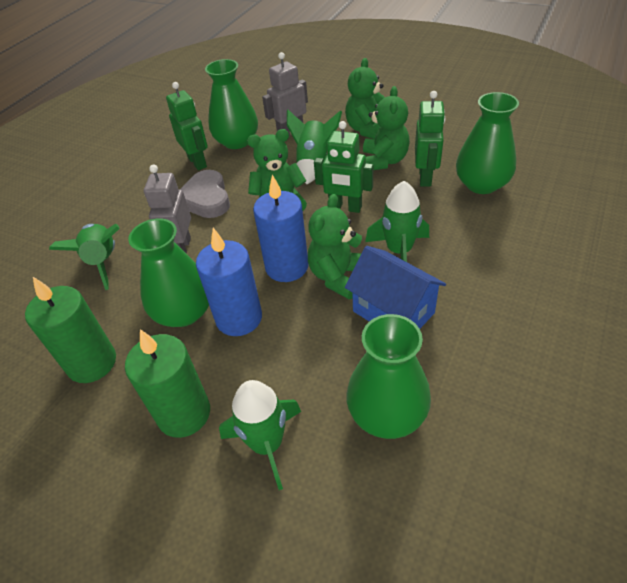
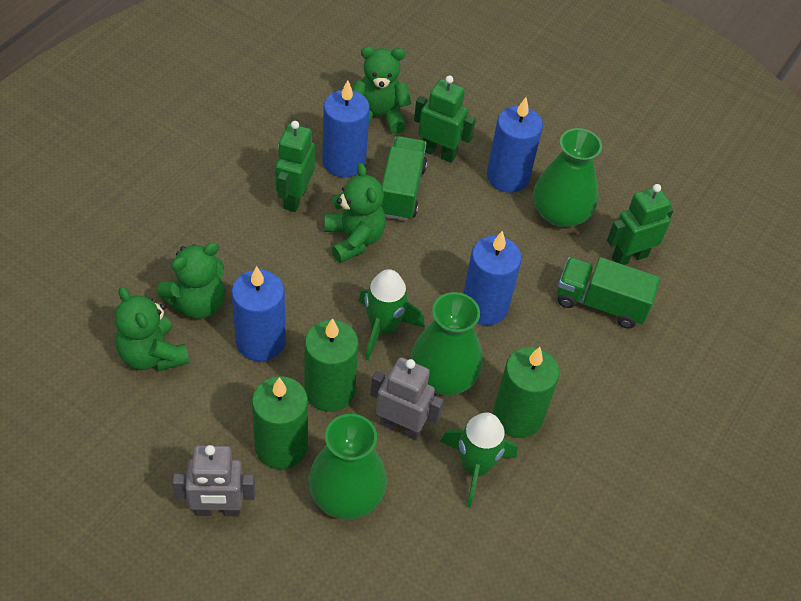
blue candle: 2 -> 4
blue house: 1 -> 0
green candle: 2 -> 3
green rocket: 4 -> 2
green truck: 0 -> 2
green vase: 4 -> 3
grey heart: 1 -> 0

